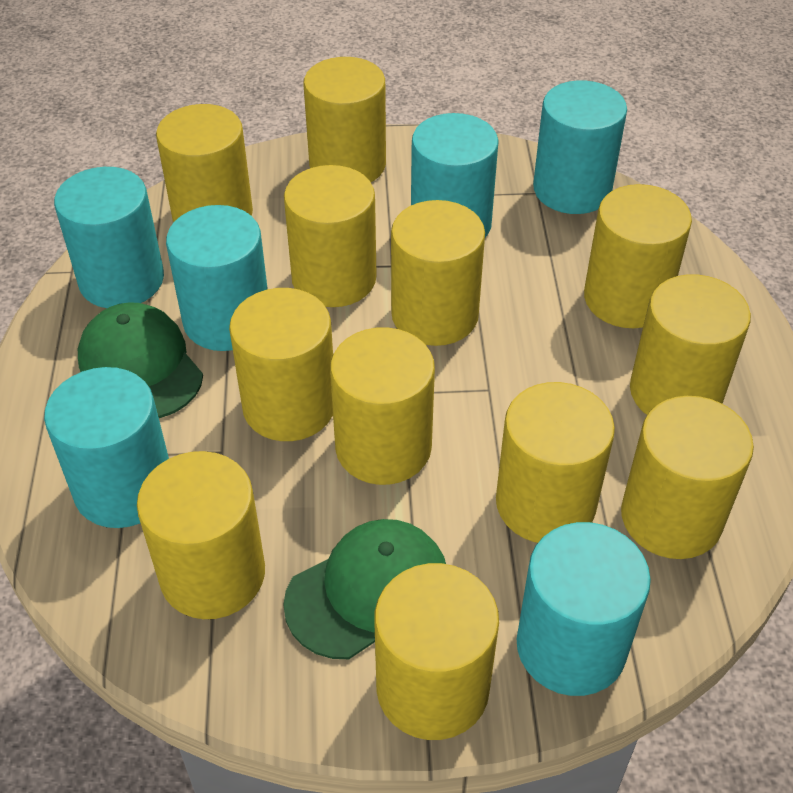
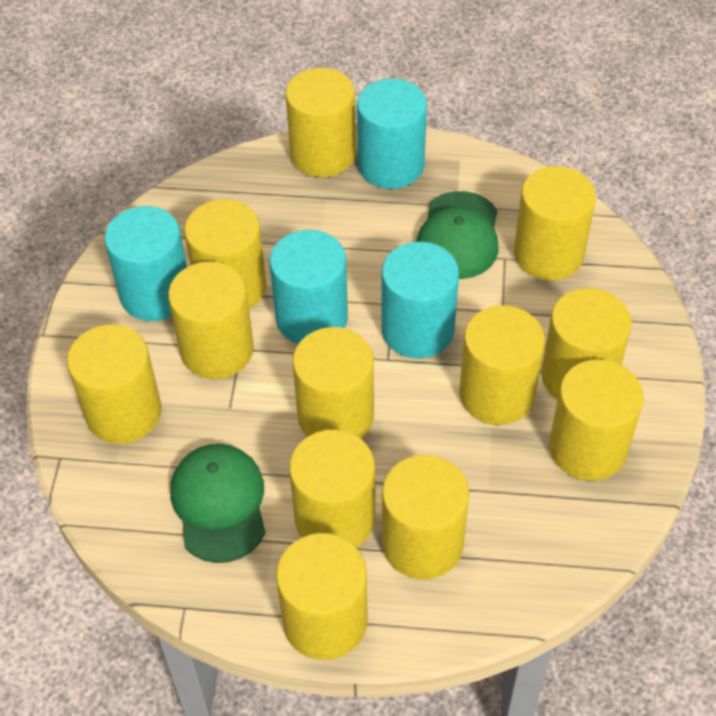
turquoise cylinder: 6 -> 4

